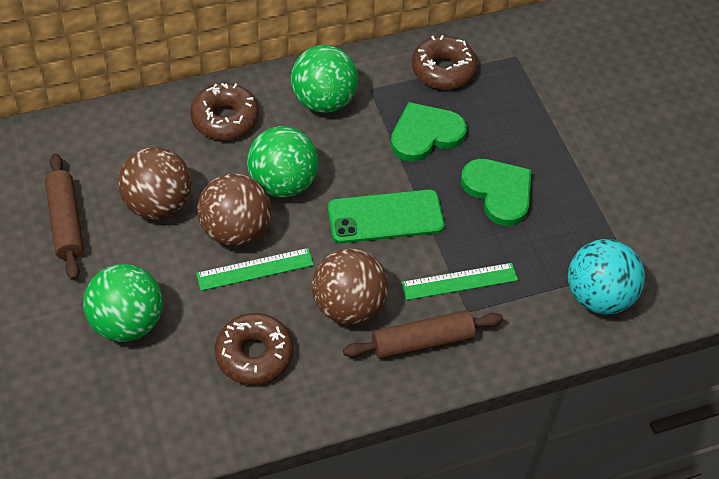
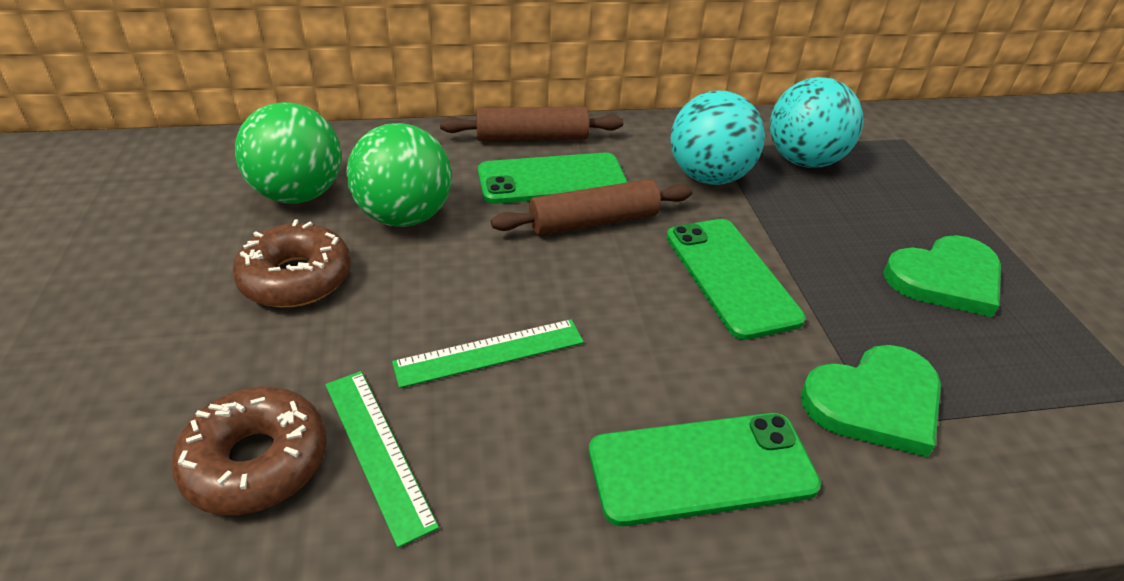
brown ball: 3 -> 0
brown donut: 3 -> 2
green ball: 3 -> 2
green phone: 1 -> 3
turquoise ball: 1 -> 2

